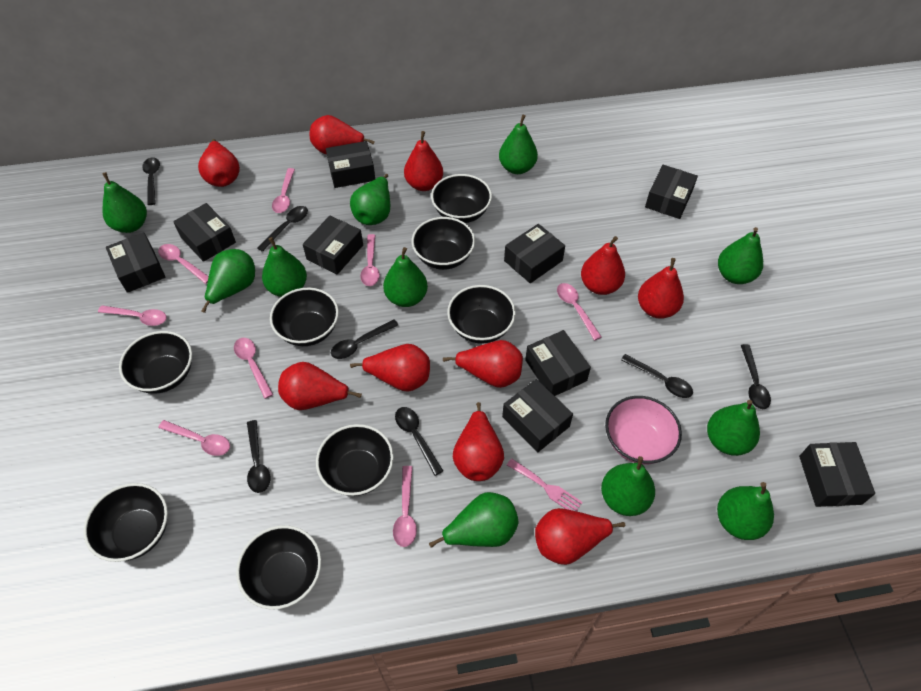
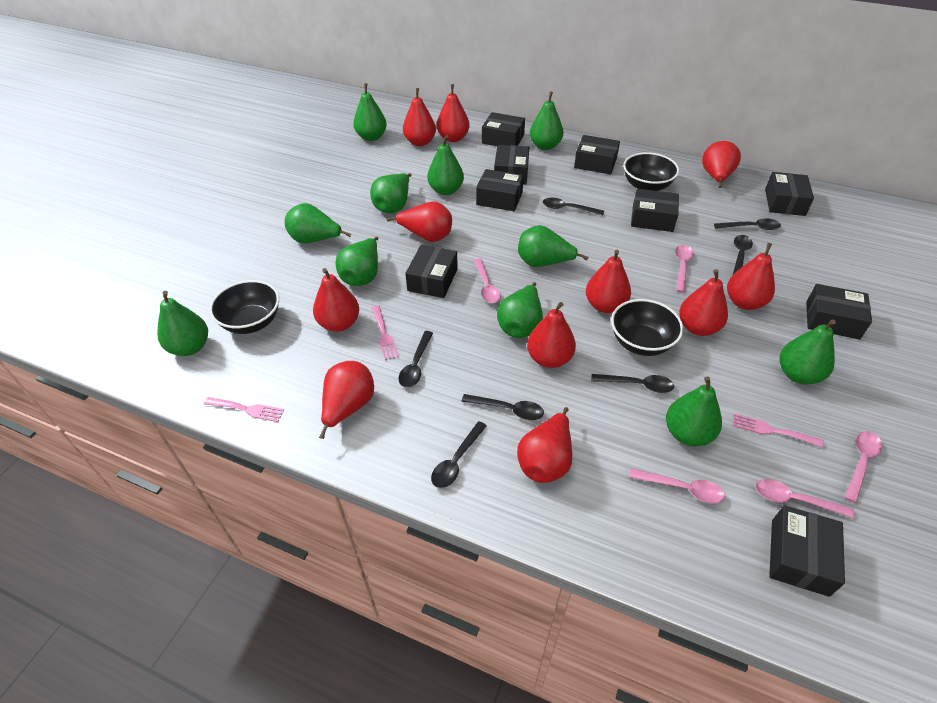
black bowl: 8 -> 3
pink bowl: 1 -> 0
pink fork: 1 -> 3
pink spoon: 8 -> 5
red pear: 10 -> 11

